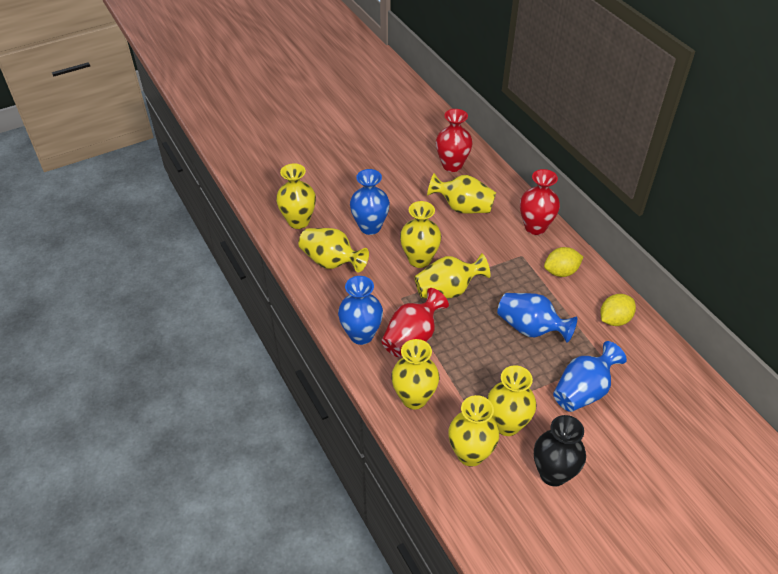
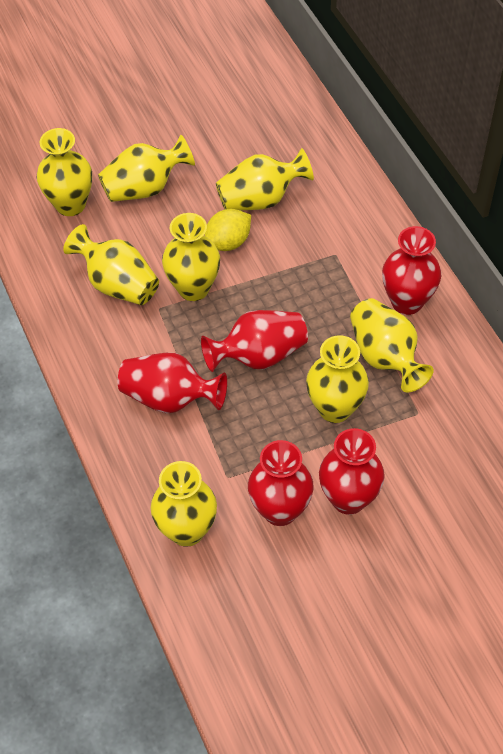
black vase: 1 -> 0
blue vase: 4 -> 0
red vase: 3 -> 5
yellow lemon: 2 -> 1

